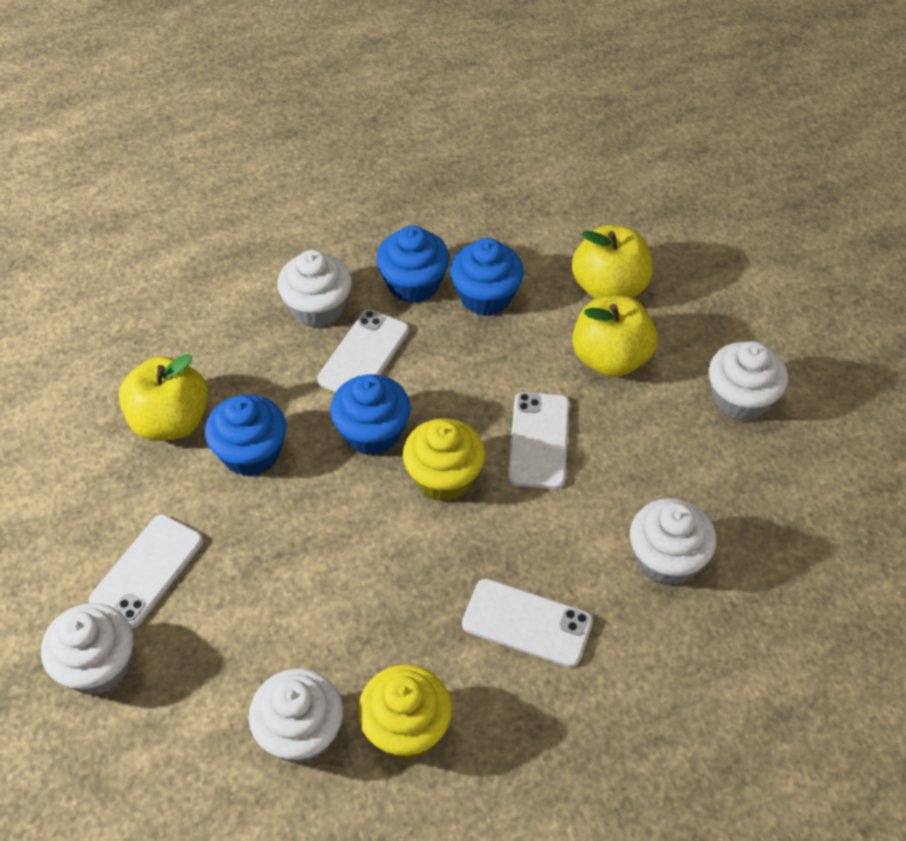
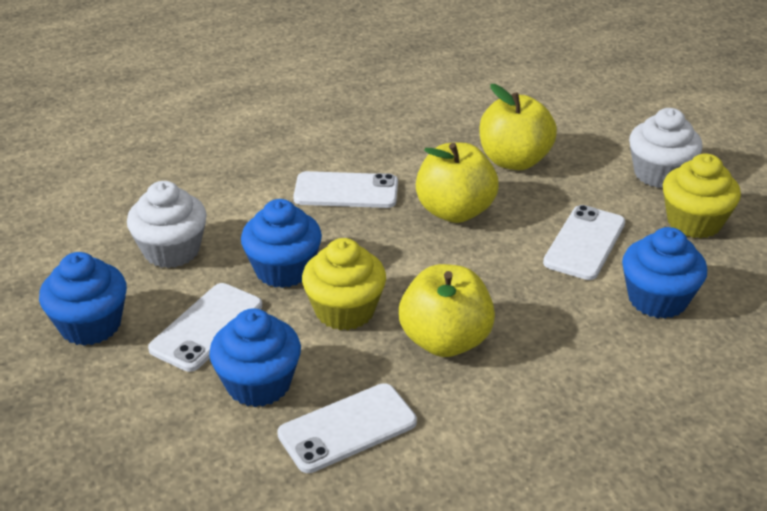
white cupcake: 5 -> 2

